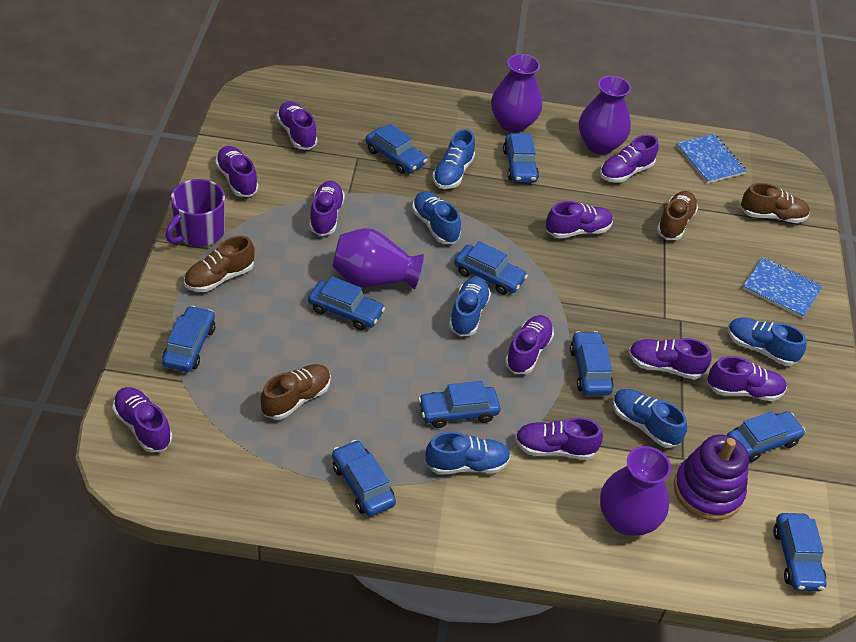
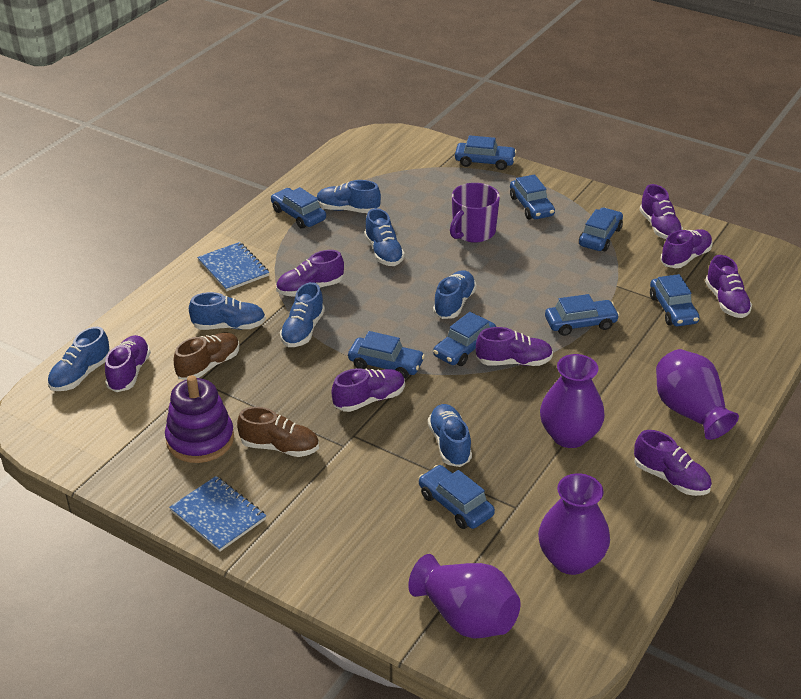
blue car: 10 -> 9
blue shoe: 6 -> 7
brown shoe: 4 -> 2
purple shoe: 10 -> 8

